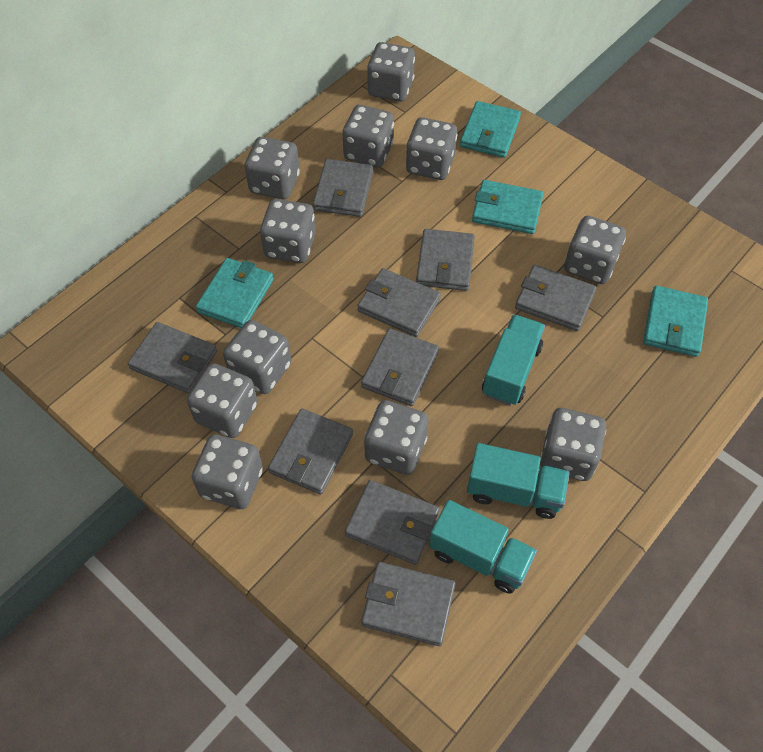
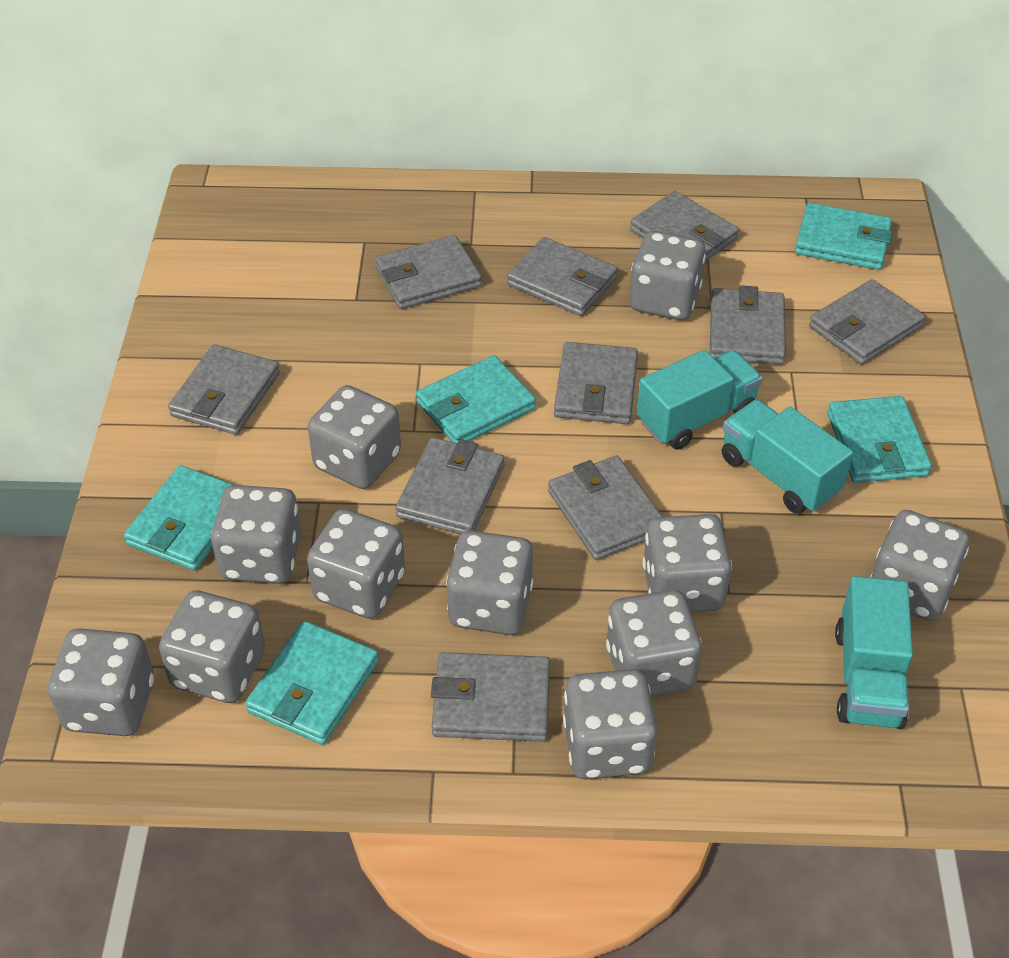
grey wallet: 9 -> 10
turquoise wallet: 4 -> 5

